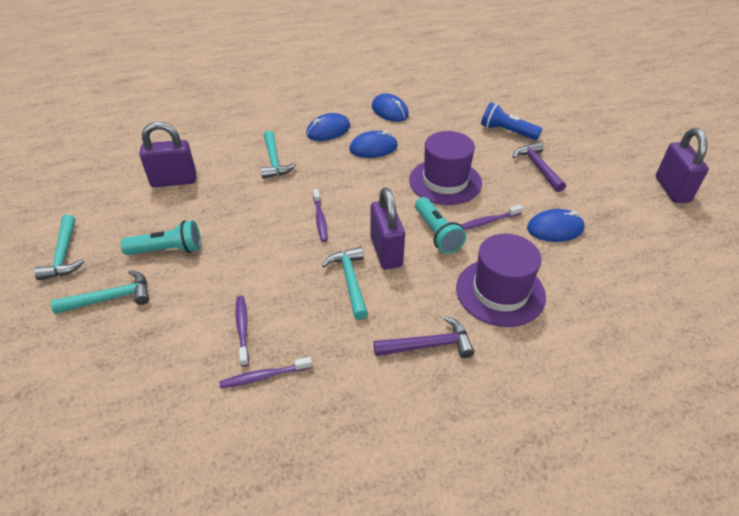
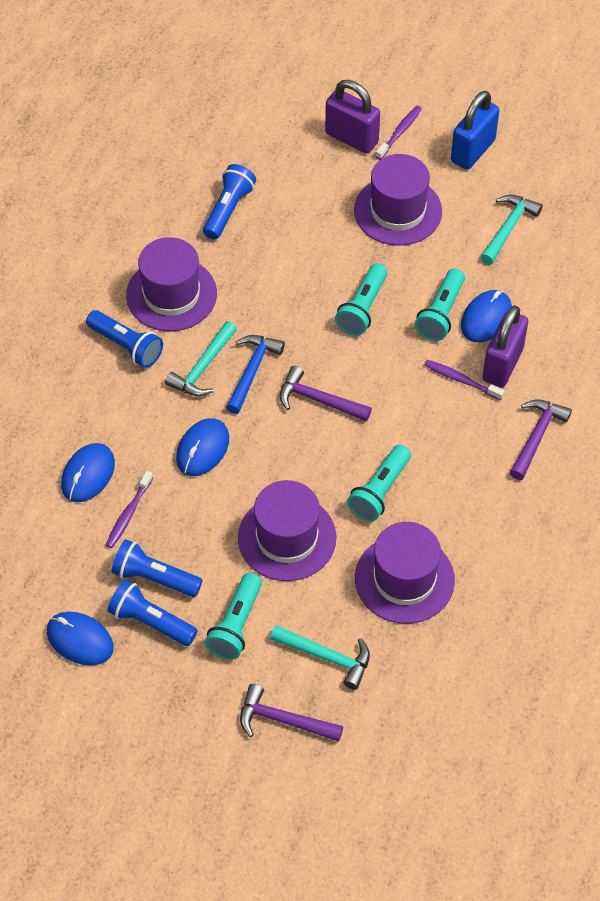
blue flashlight: 1 -> 4
blue hammer: 0 -> 1
blue padlock: 0 -> 1
purple hammer: 2 -> 3
purple hat: 2 -> 4
purple padlock: 3 -> 2
purple toothbrush: 4 -> 3
turquoise flashlight: 2 -> 4
turquoise hammer: 4 -> 3

